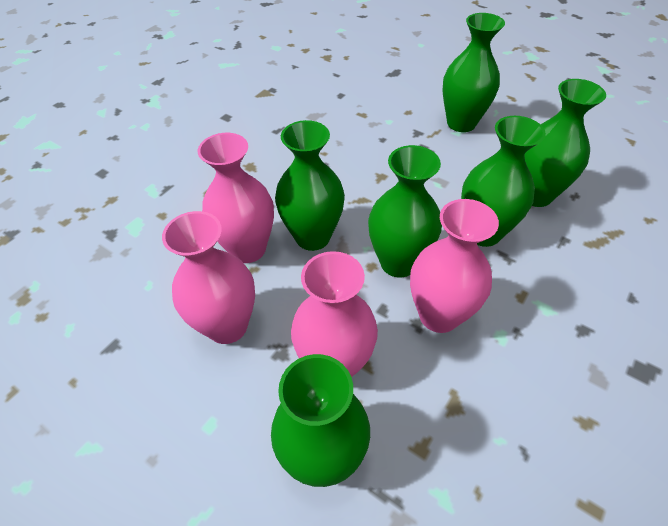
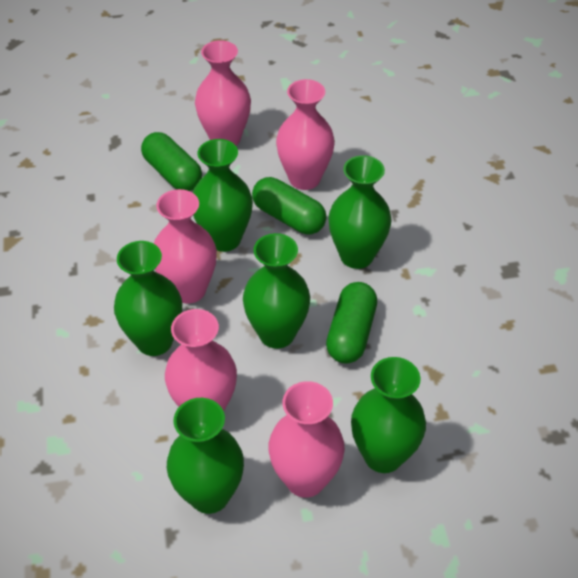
green capsule: 0 -> 3
pink vase: 4 -> 5

